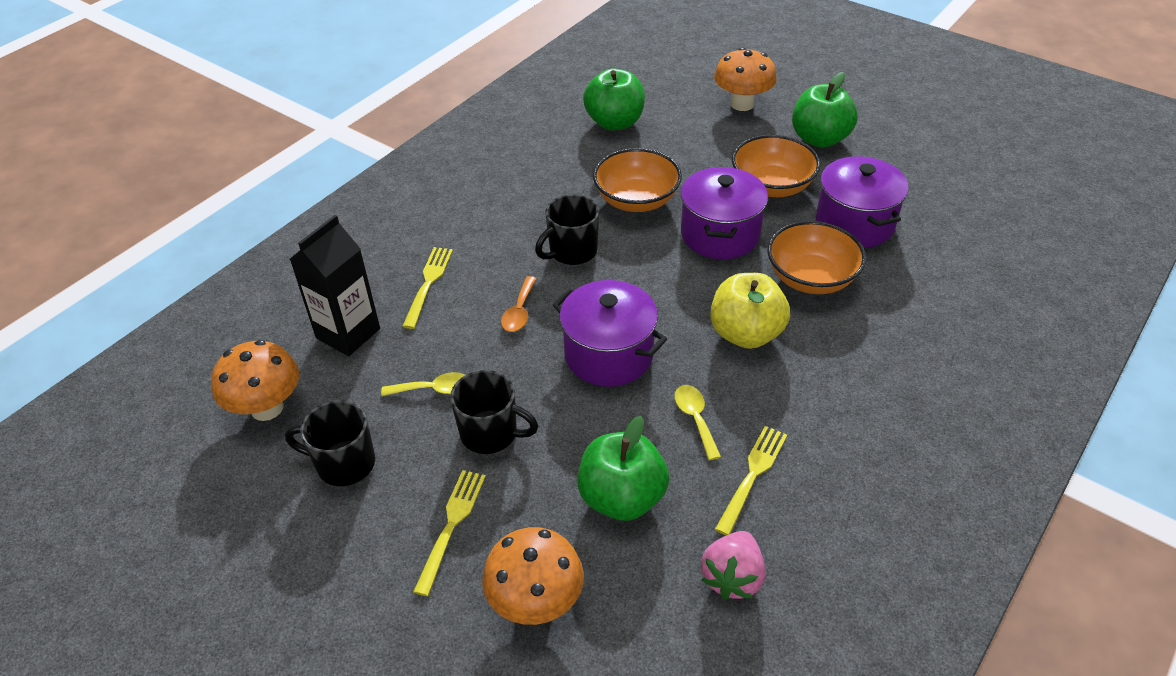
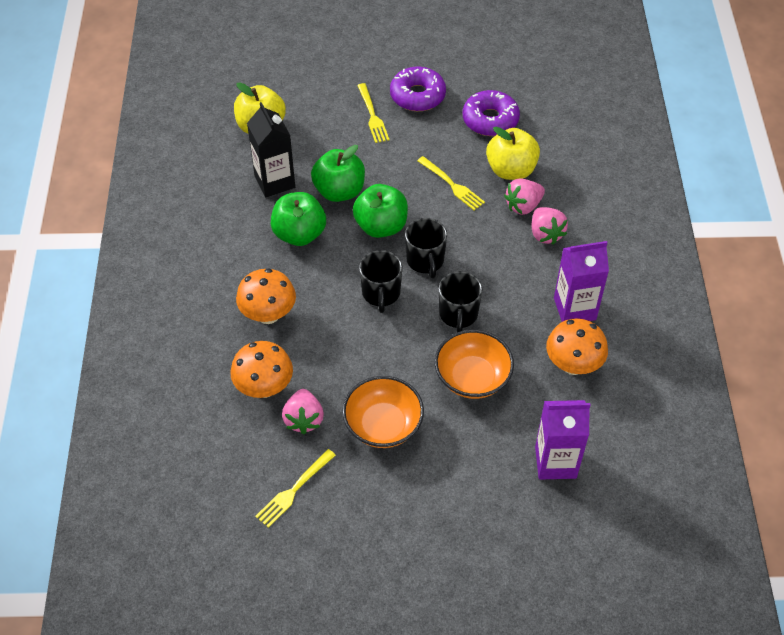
orange bowl: 3 -> 2
orange spoon: 1 -> 0
pink strawberry: 1 -> 3
purple carton: 0 -> 2
purple donut: 0 -> 2
purple pot: 3 -> 0
yellow apple: 1 -> 2
yellow spoon: 2 -> 0

